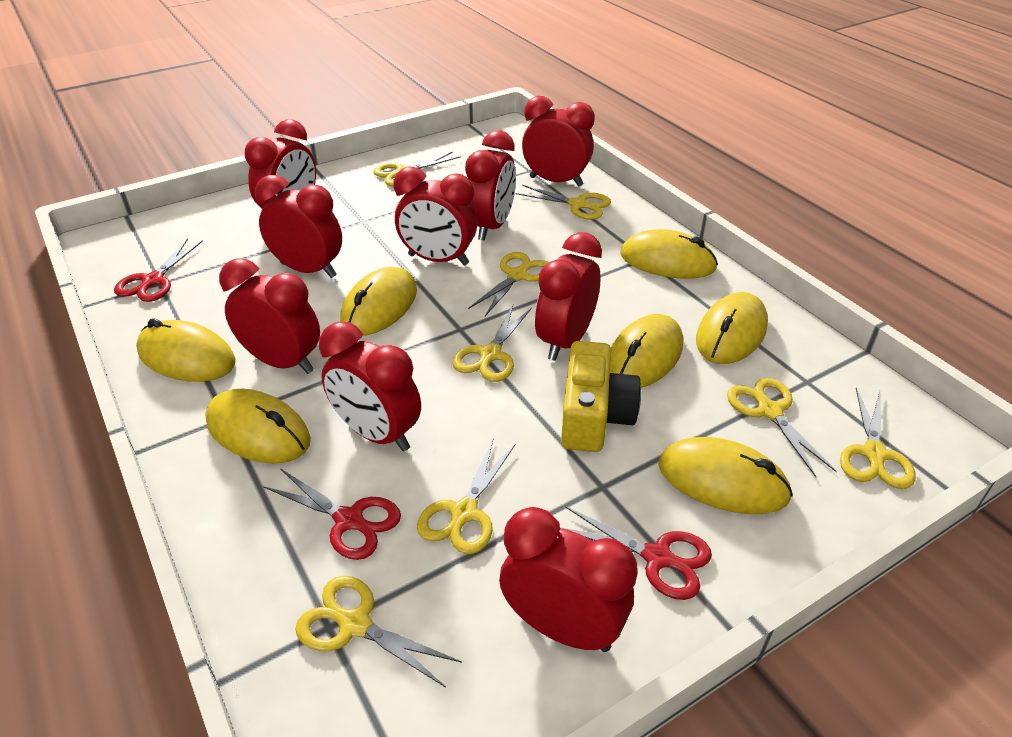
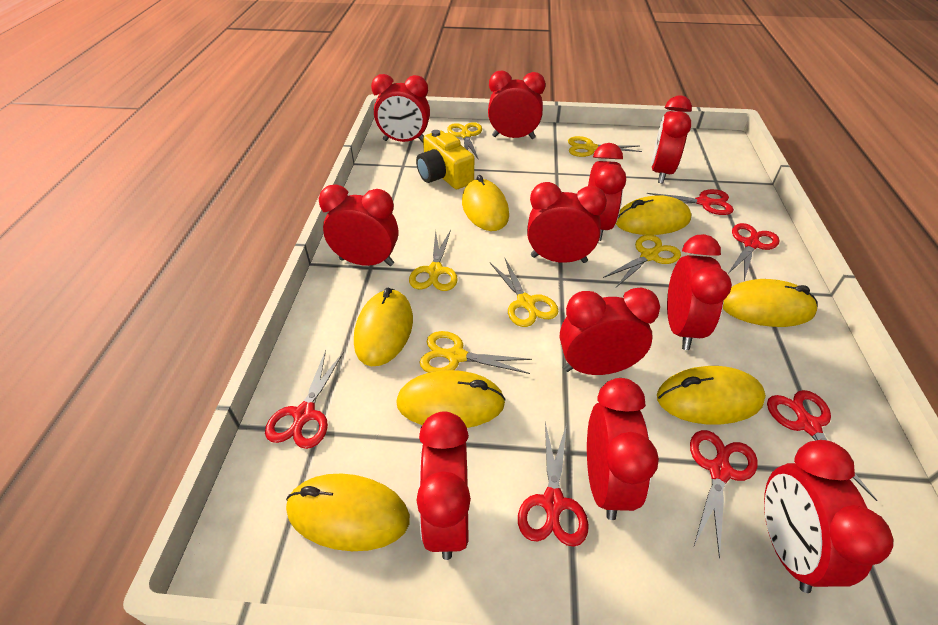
red clock: 9 -> 11
red scissors: 3 -> 6
yellow scissors: 8 -> 6

